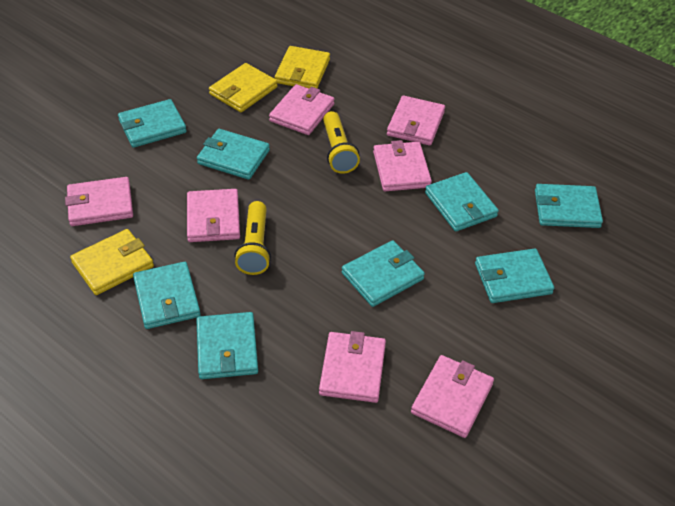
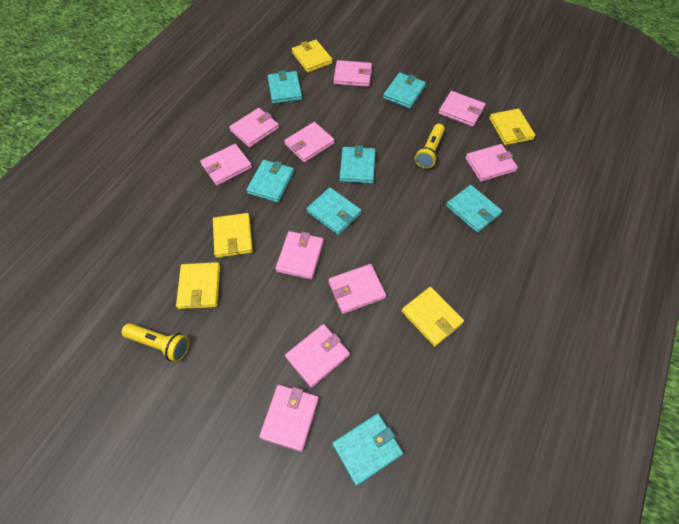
pink wallet: 7 -> 10
turquoise wallet: 8 -> 7
yellow wallet: 3 -> 5

